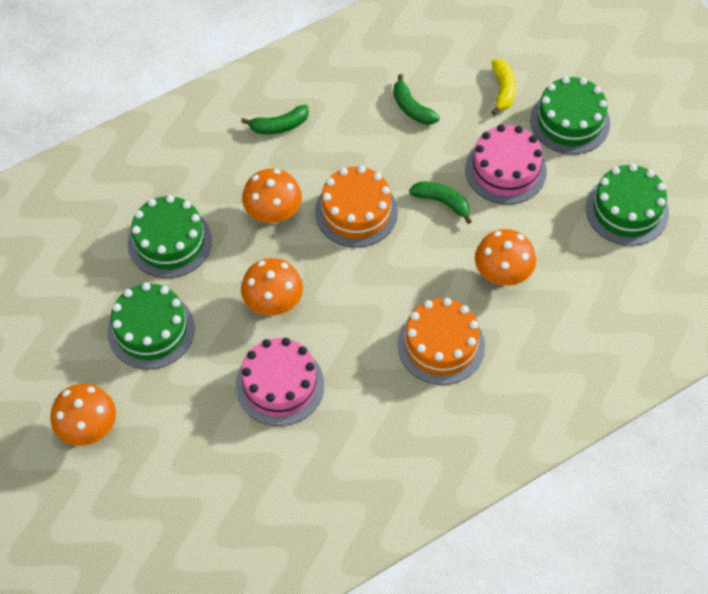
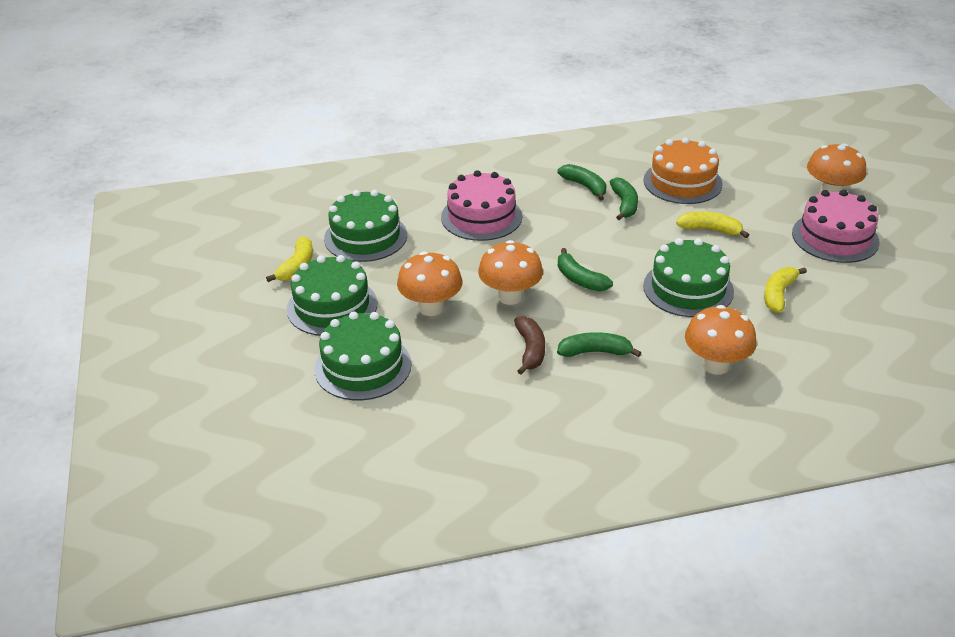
brown banana: 0 -> 1
green banana: 3 -> 4
orange cake: 2 -> 1
yellow banana: 1 -> 3

